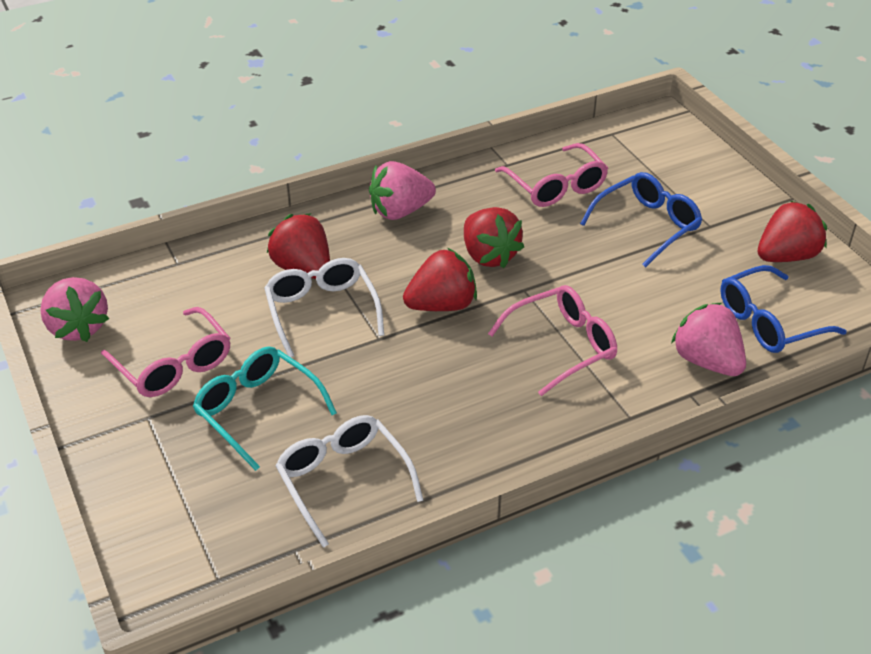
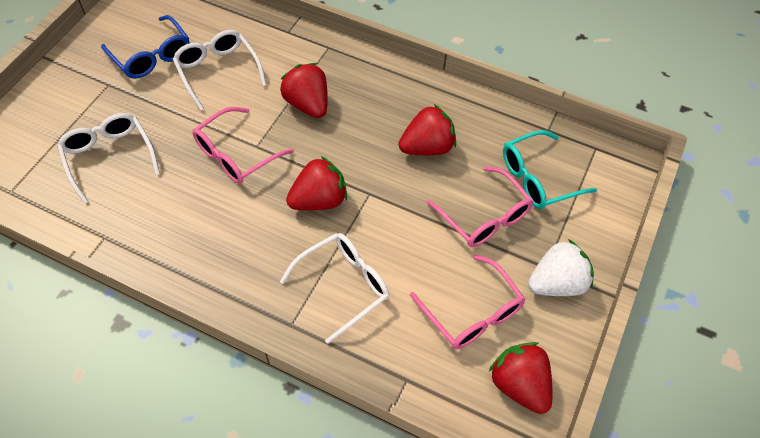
blue glasses: 2 -> 1
pink strawberry: 3 -> 0
white glasses: 2 -> 3
white strawberry: 0 -> 1

